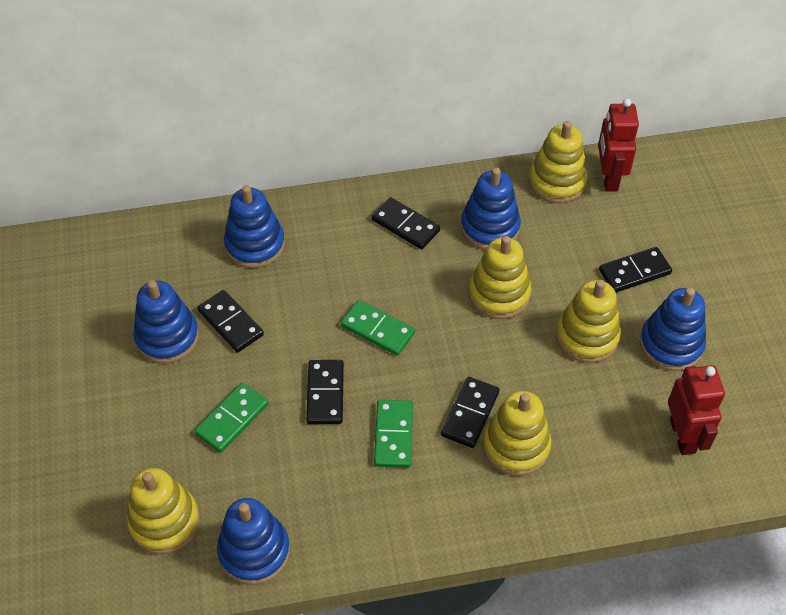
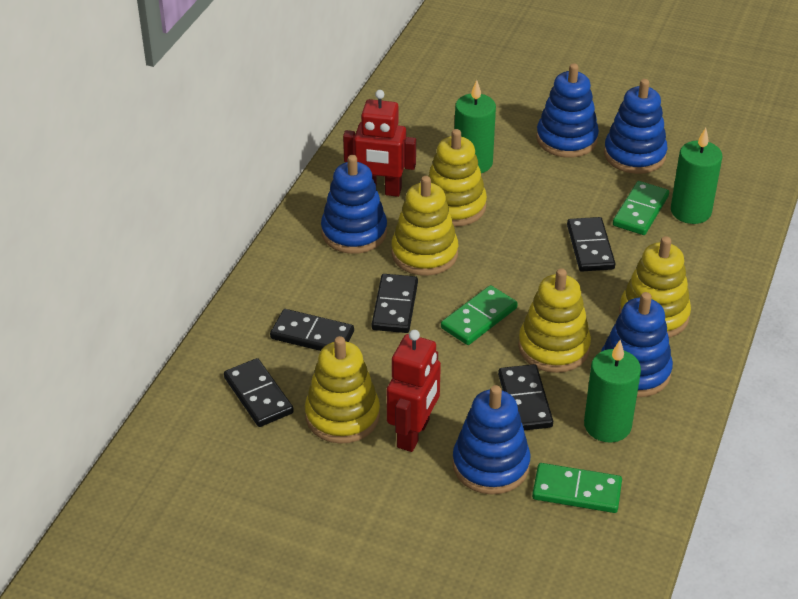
green candle: 0 -> 3

